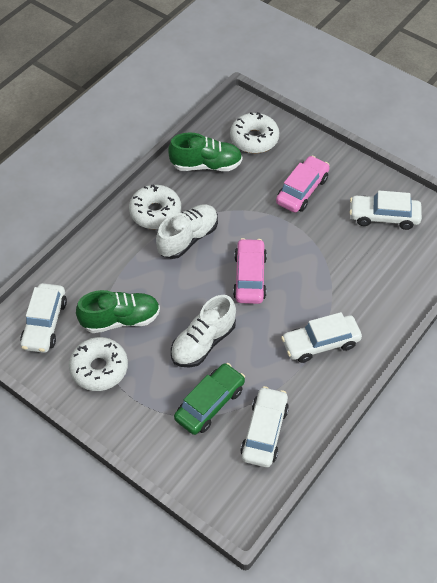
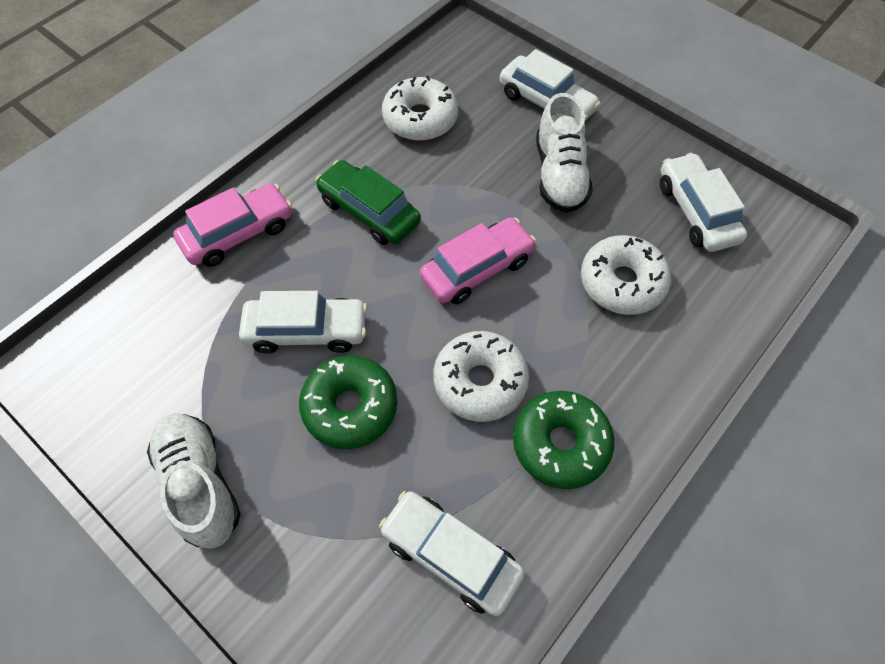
green donut: 0 -> 2
green shoe: 2 -> 0

